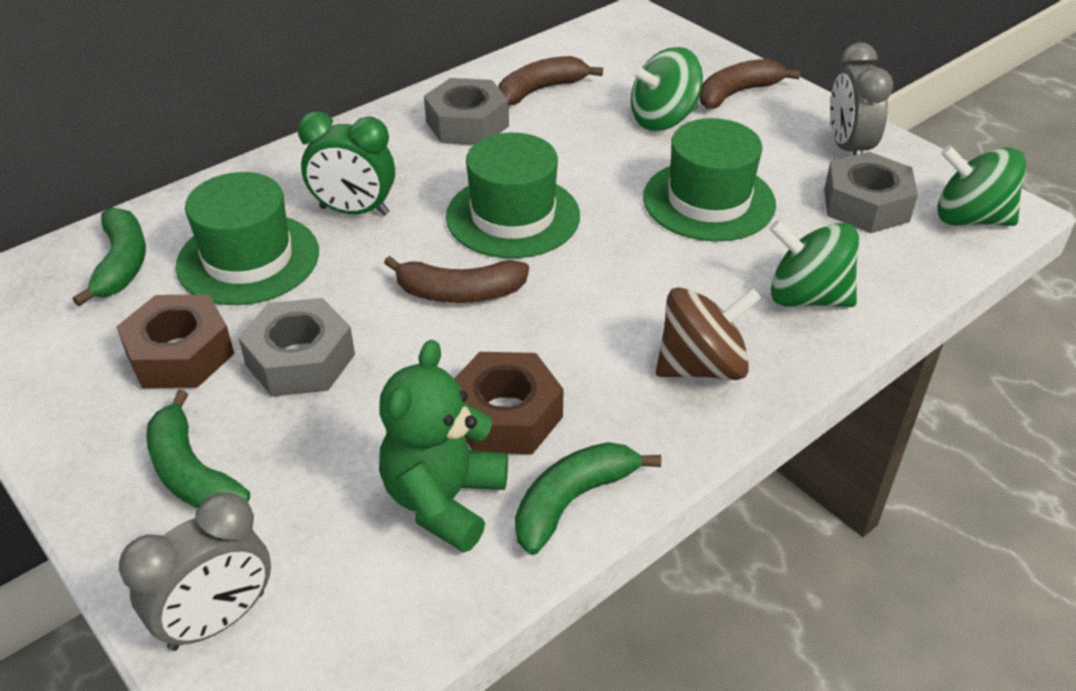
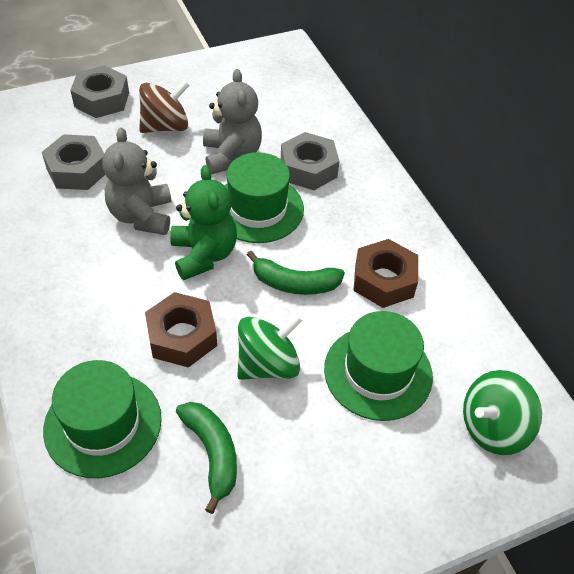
brown banana: 3 -> 0
green banana: 3 -> 2
green clock: 1 -> 0
green spinning top: 3 -> 2
grey clock: 2 -> 0
grey teddy bear: 0 -> 2

